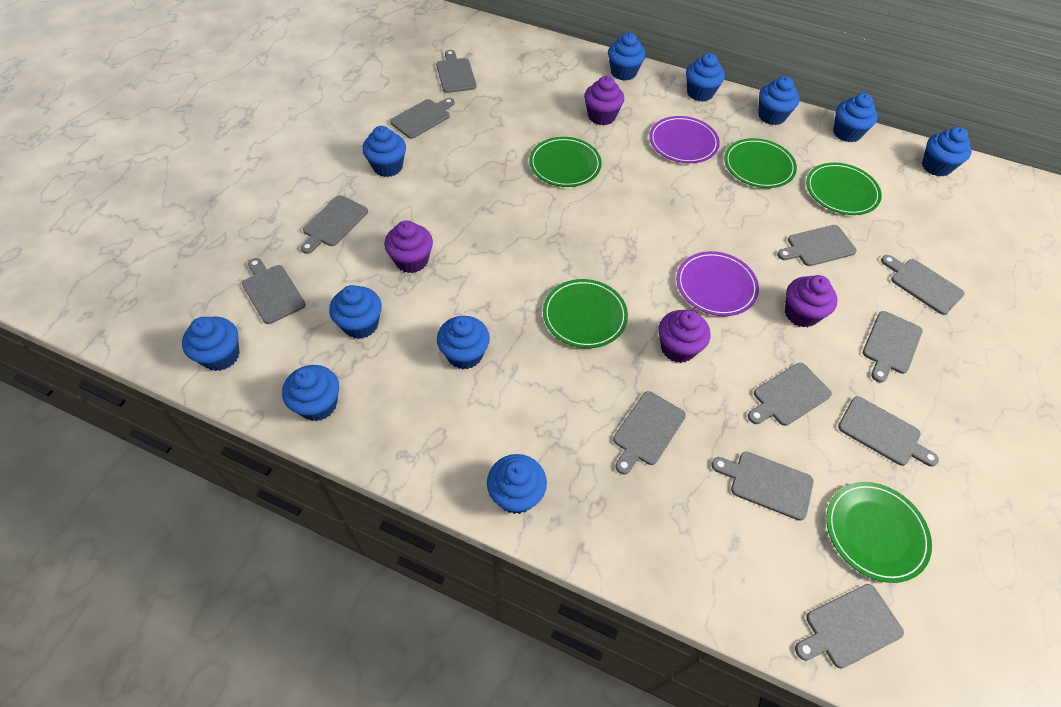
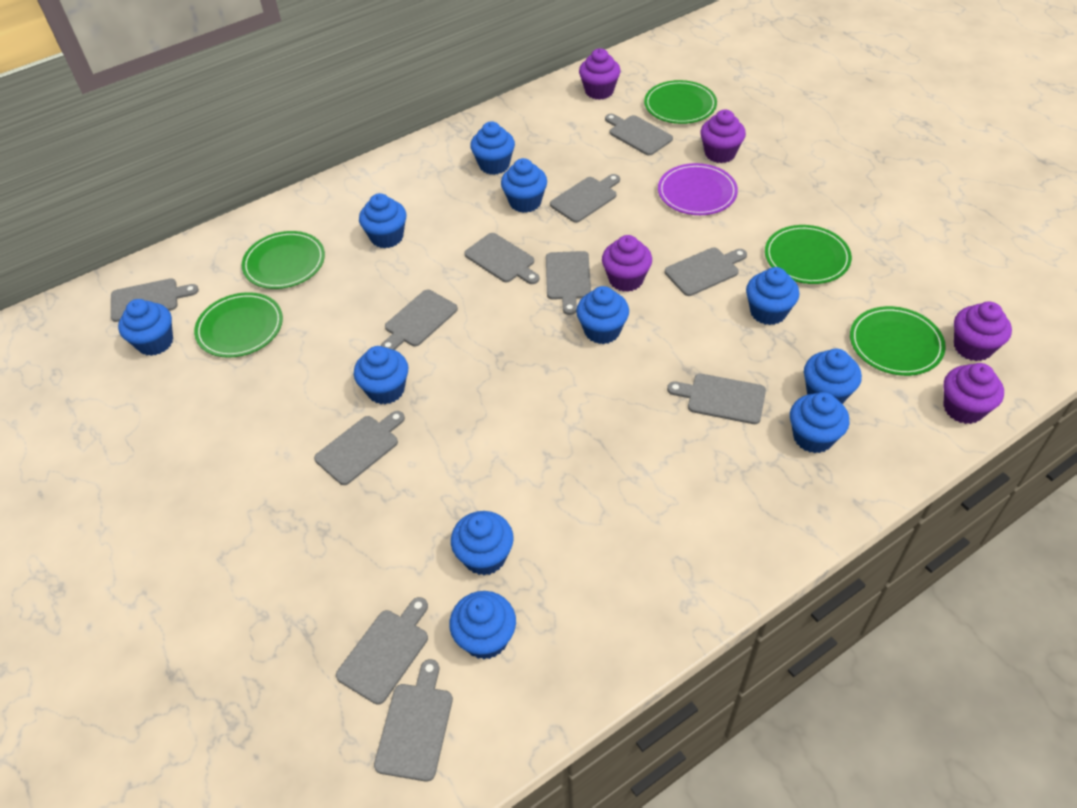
grey cutting board: 12 -> 11
purple cupcake: 4 -> 5
purple plate: 2 -> 1

